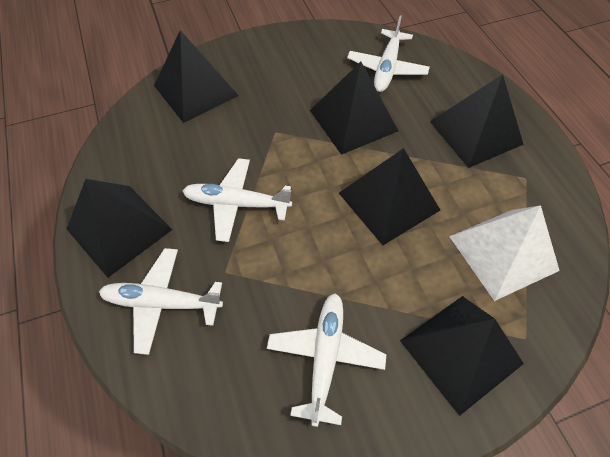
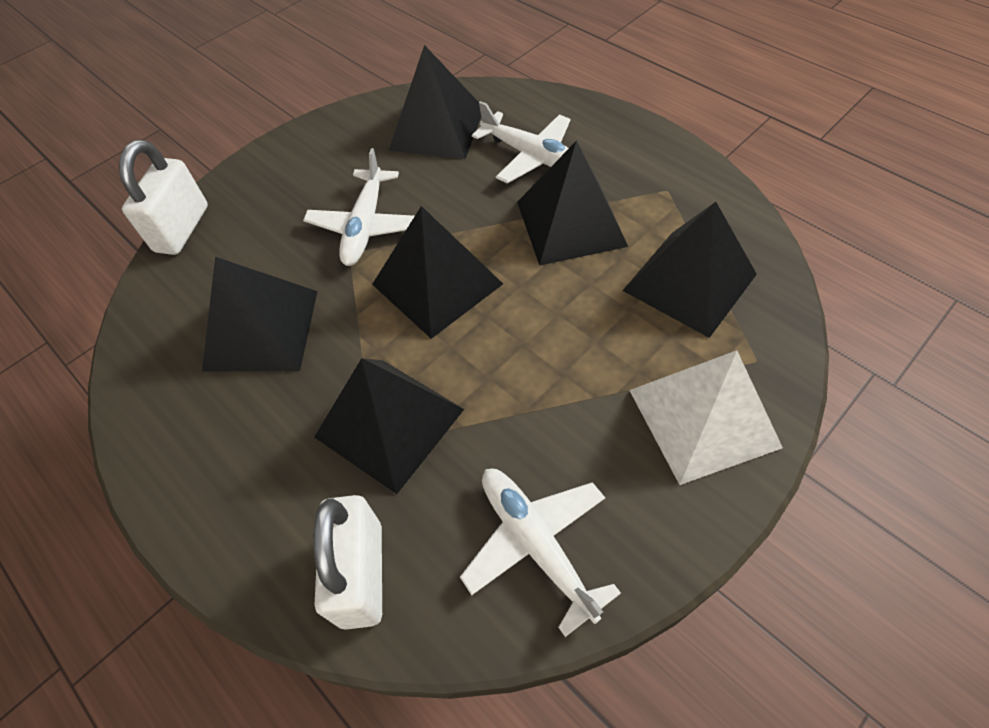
white padlock: 0 -> 2
white plane: 4 -> 3

